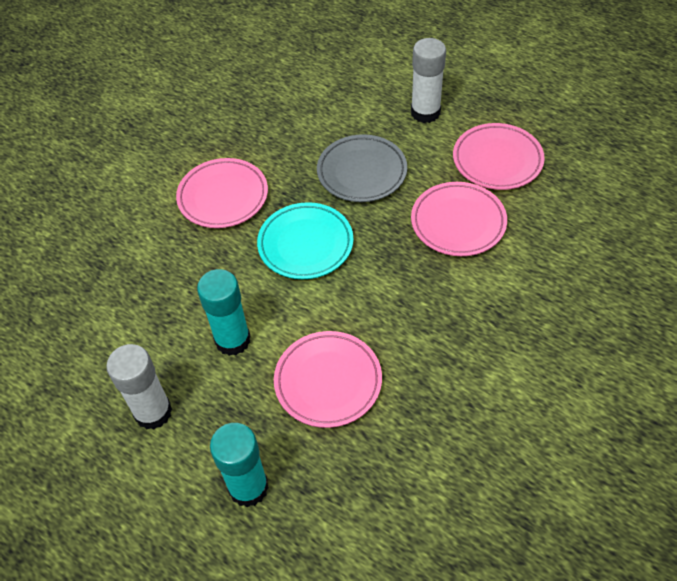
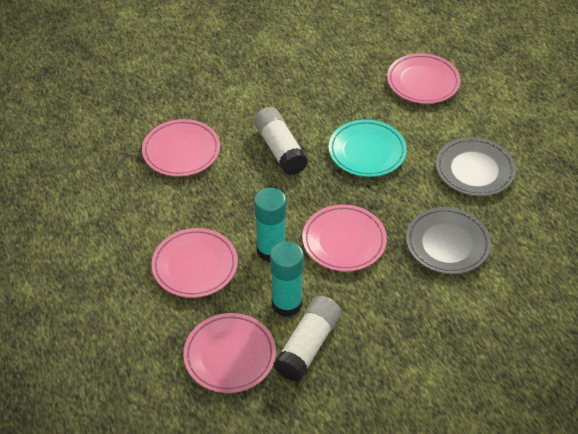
grey plate: 1 -> 2
pink plate: 4 -> 5

